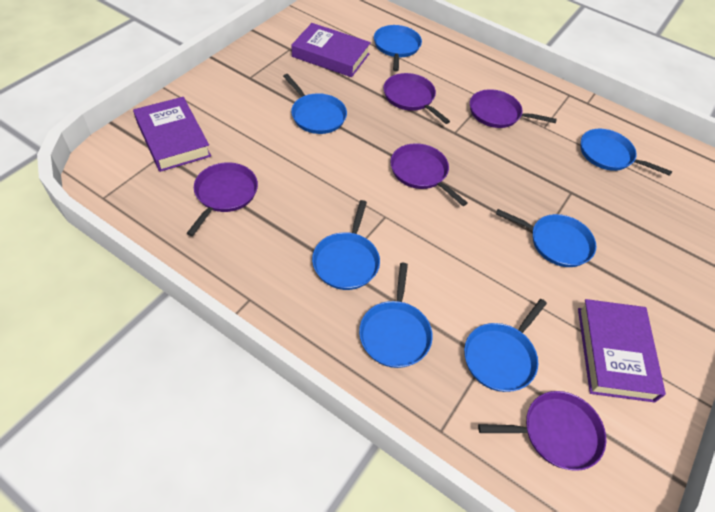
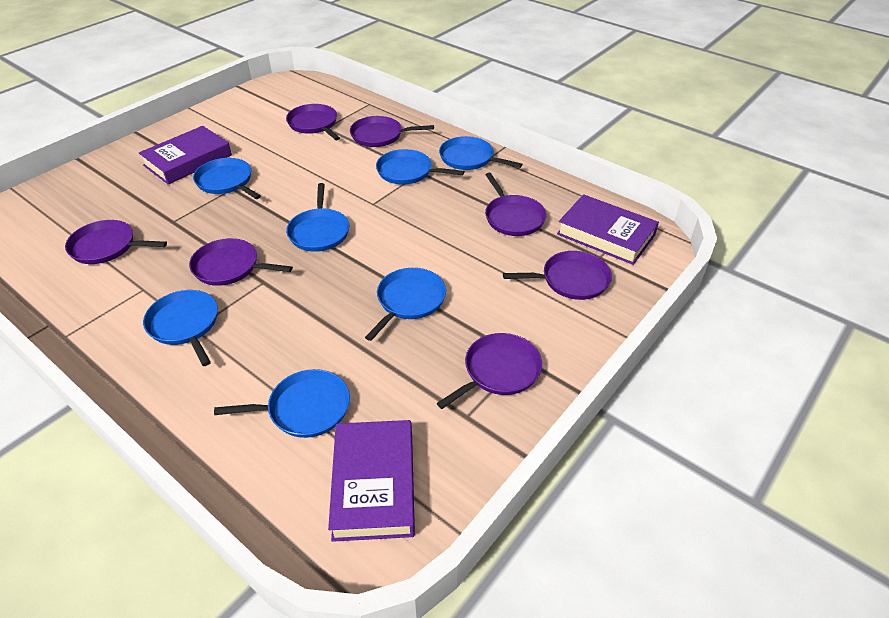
purple pan: 5 -> 7

